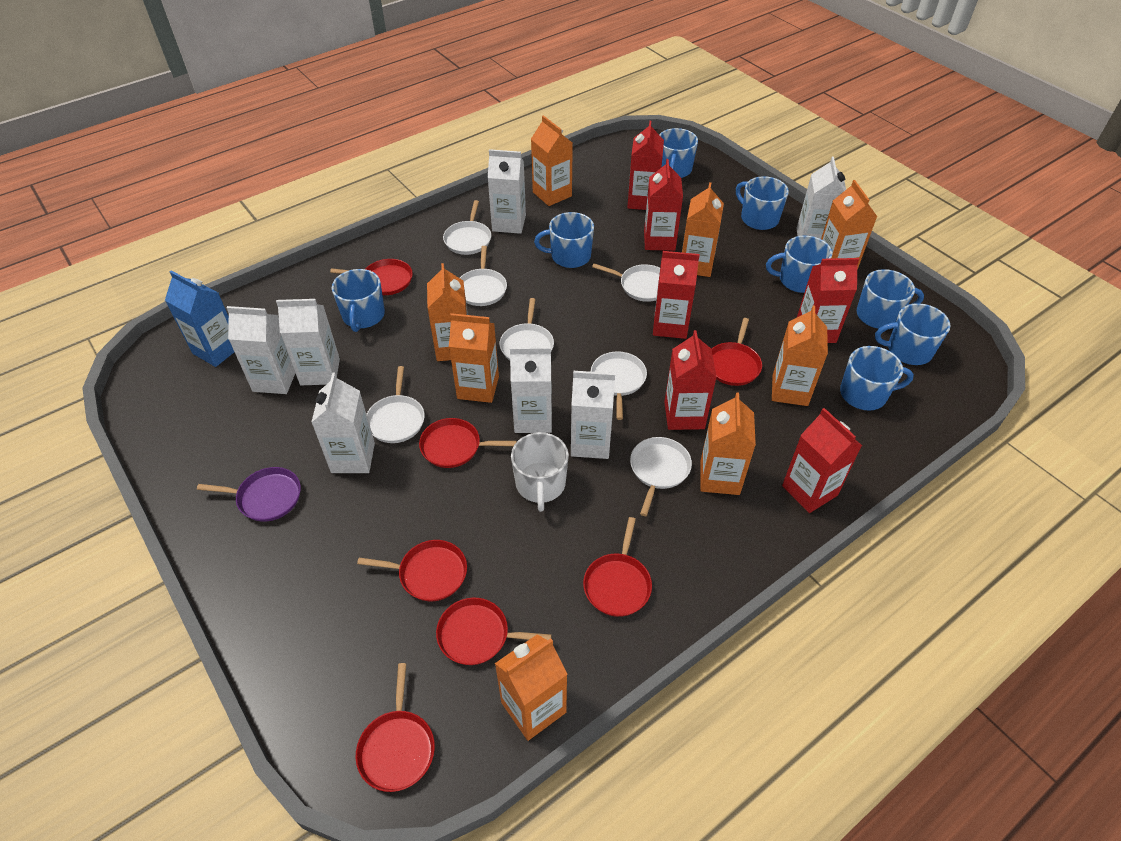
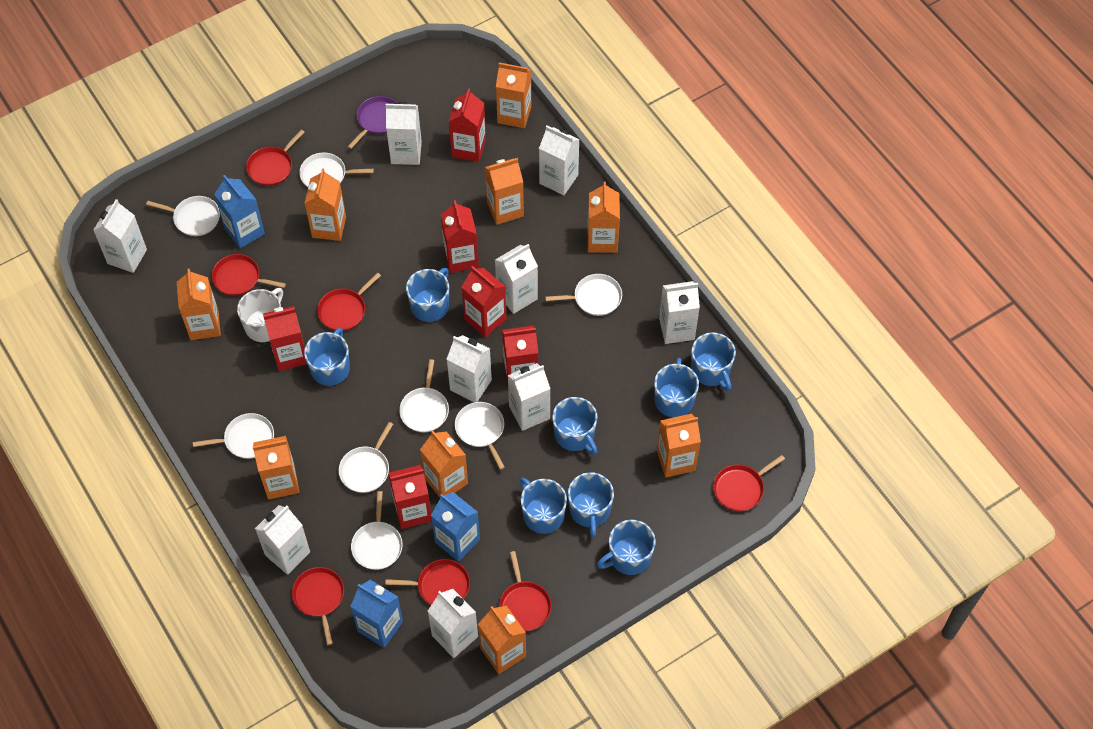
blue carton: 1 -> 3
orange carton: 8 -> 9
white carton: 7 -> 9
white pan: 7 -> 8

